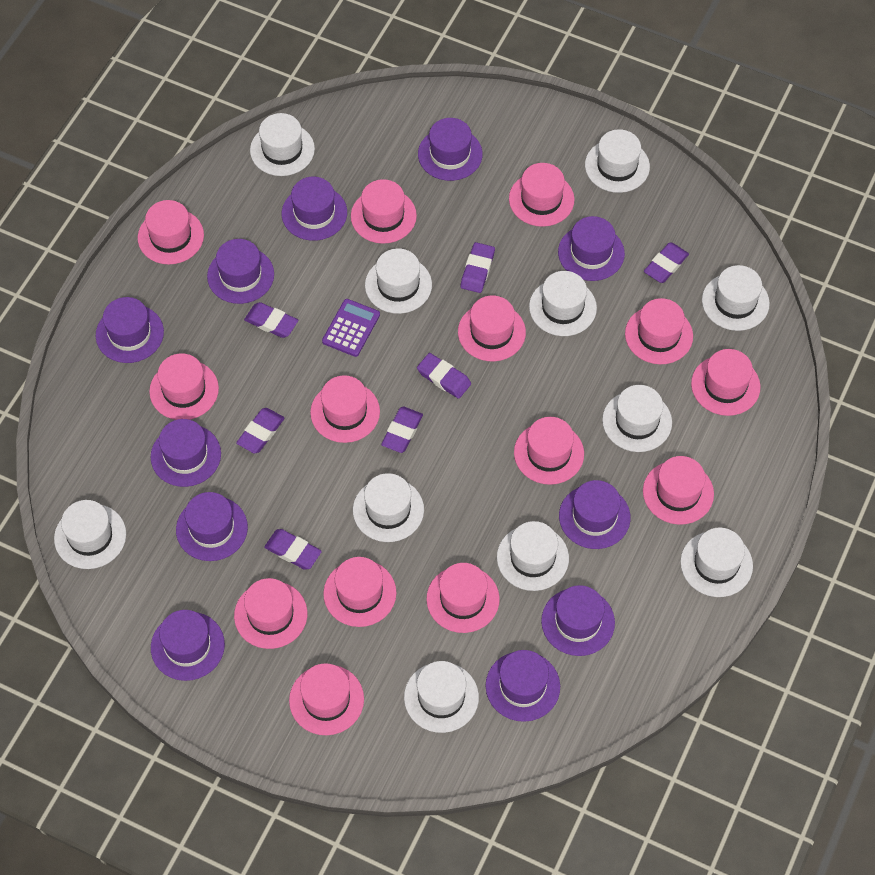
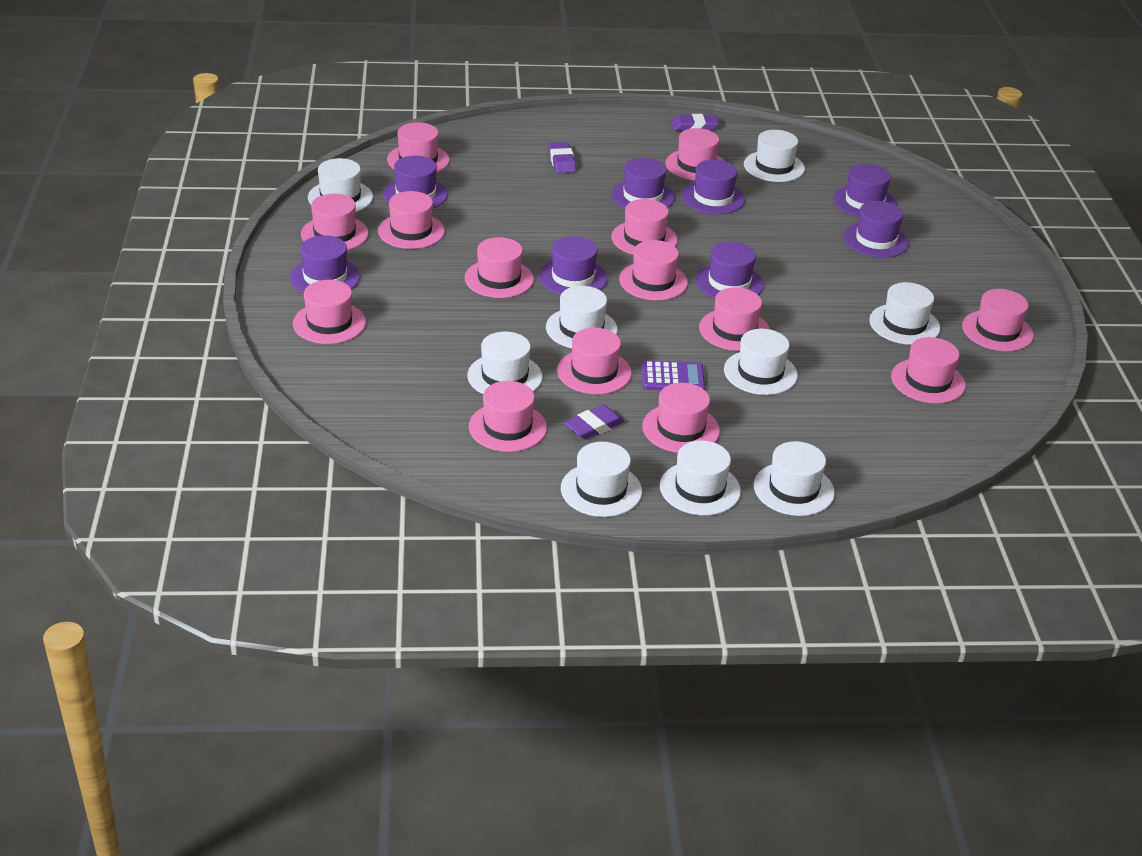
purple eraser: 7 -> 3
purple hat: 11 -> 8
white hat: 11 -> 9

